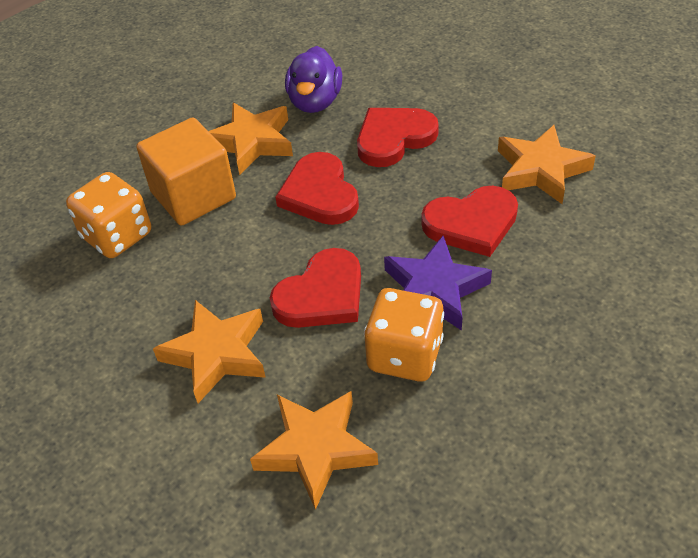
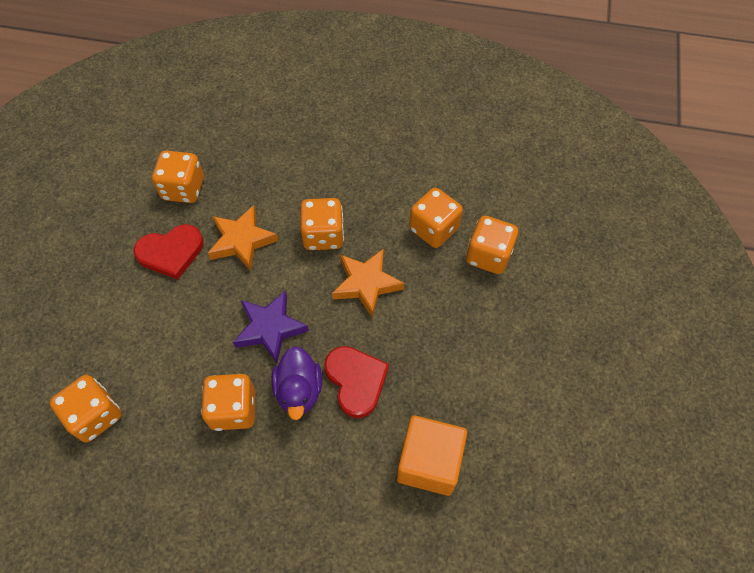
orange dice: 2 -> 6
orange star: 4 -> 2
red heart: 4 -> 2

